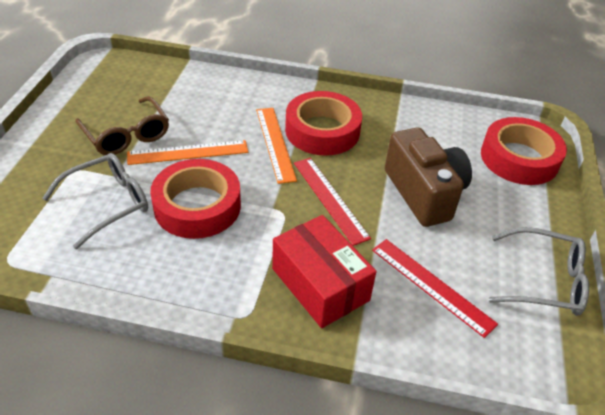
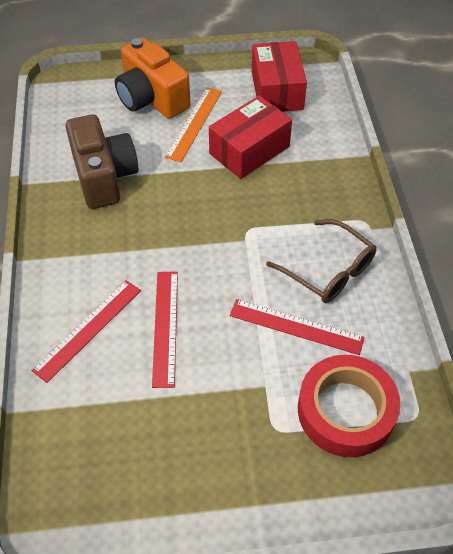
grey glasses: 2 -> 0
orange camera: 0 -> 1
orange ruler: 2 -> 1
red box: 1 -> 2
red ruler: 2 -> 3
red tape: 3 -> 1

